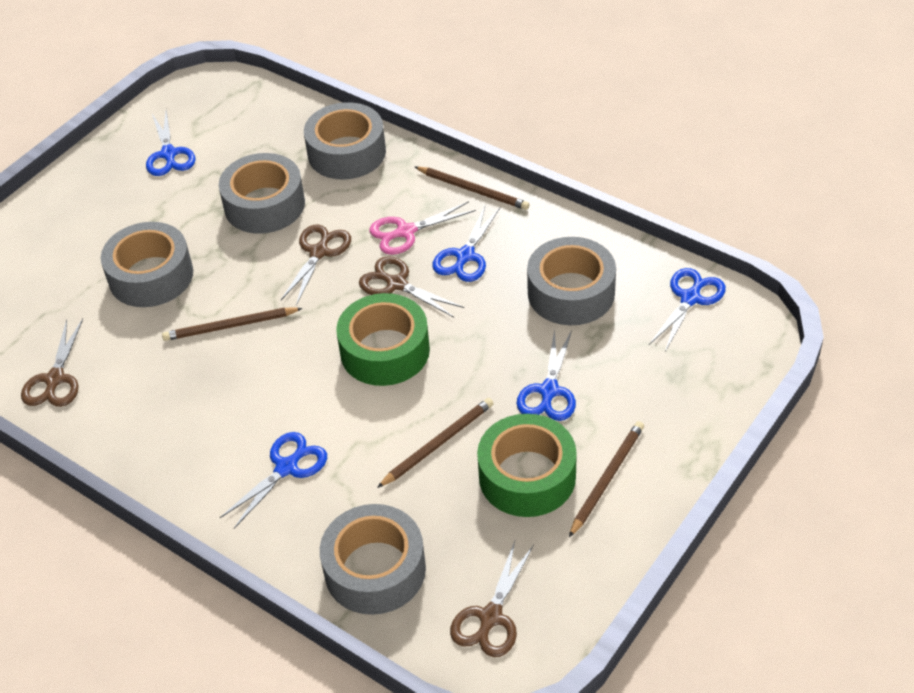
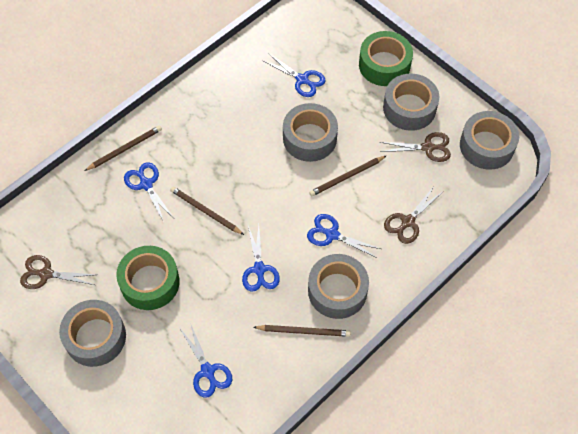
brown scissors: 4 -> 3
pink scissors: 1 -> 0

